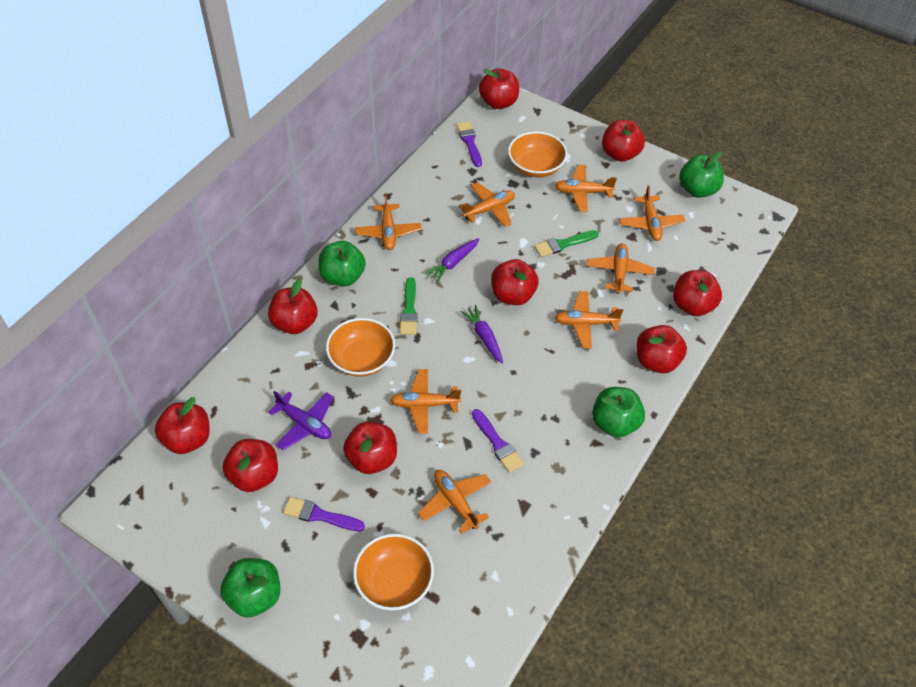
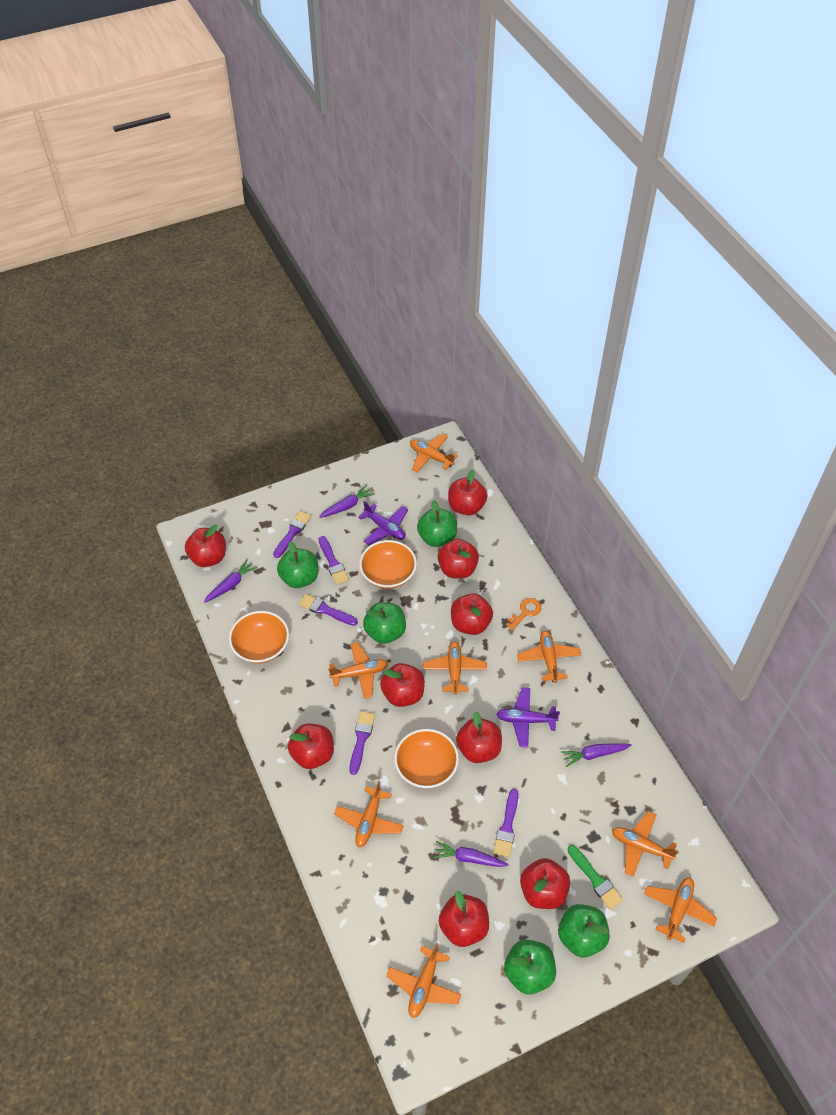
green apple: 4 -> 5
green brush: 2 -> 1
orange key: 0 -> 1
purple brush: 3 -> 5
purple carrot: 2 -> 4
purple plane: 1 -> 2

